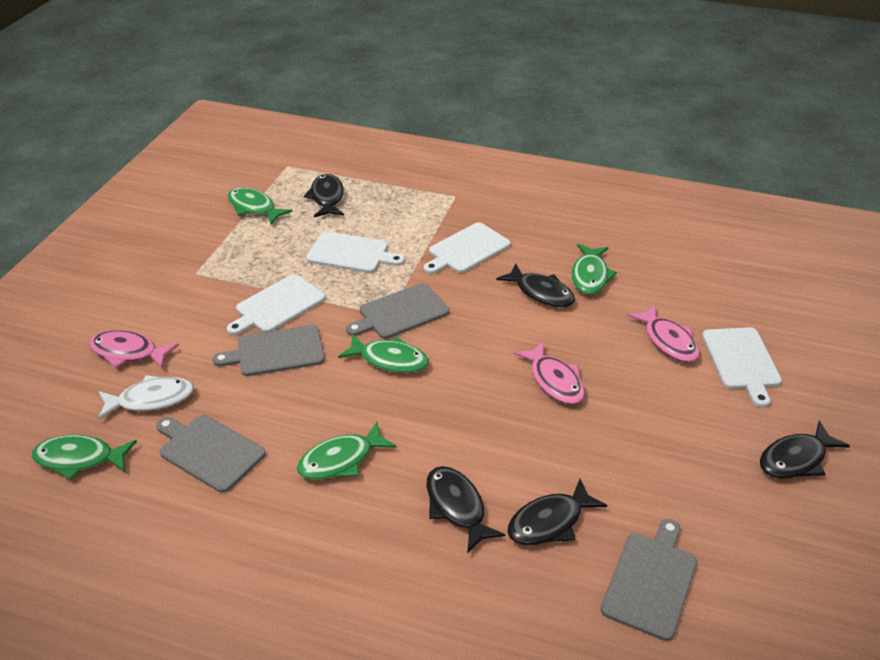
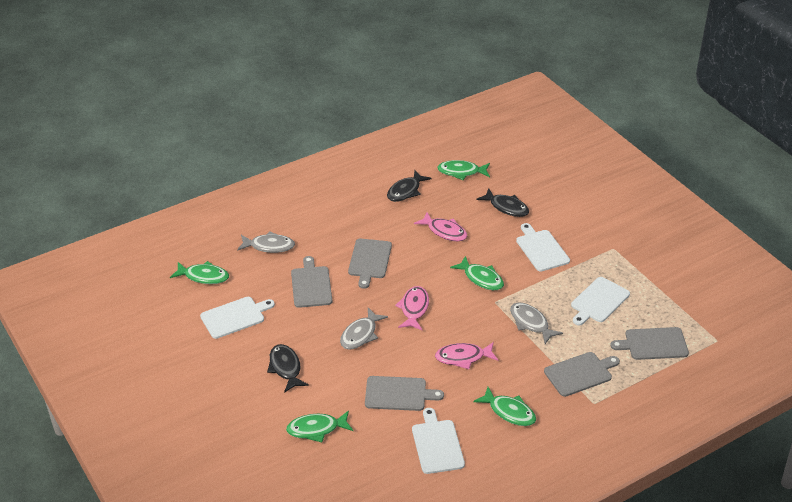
black fish: 5 -> 3
grey cutting board: 4 -> 5
grey fish: 0 -> 3
white fish: 1 -> 0

